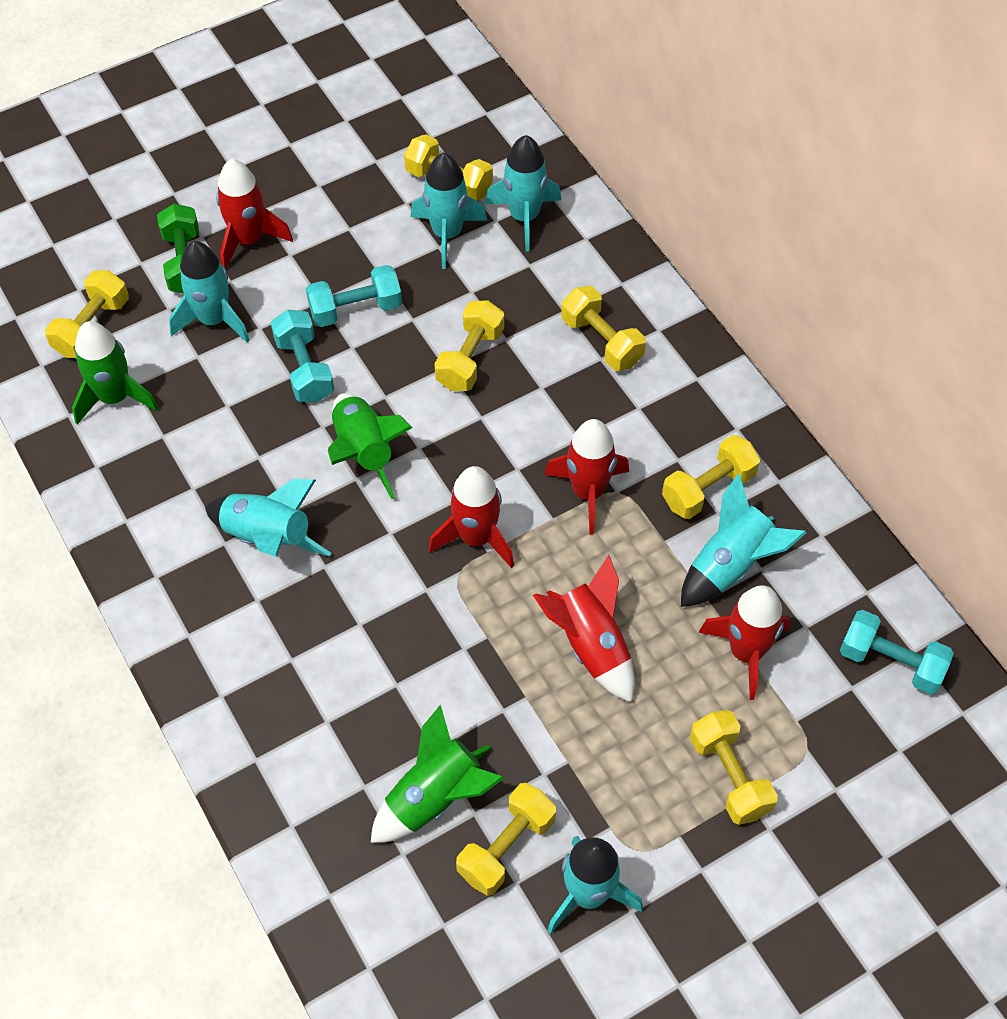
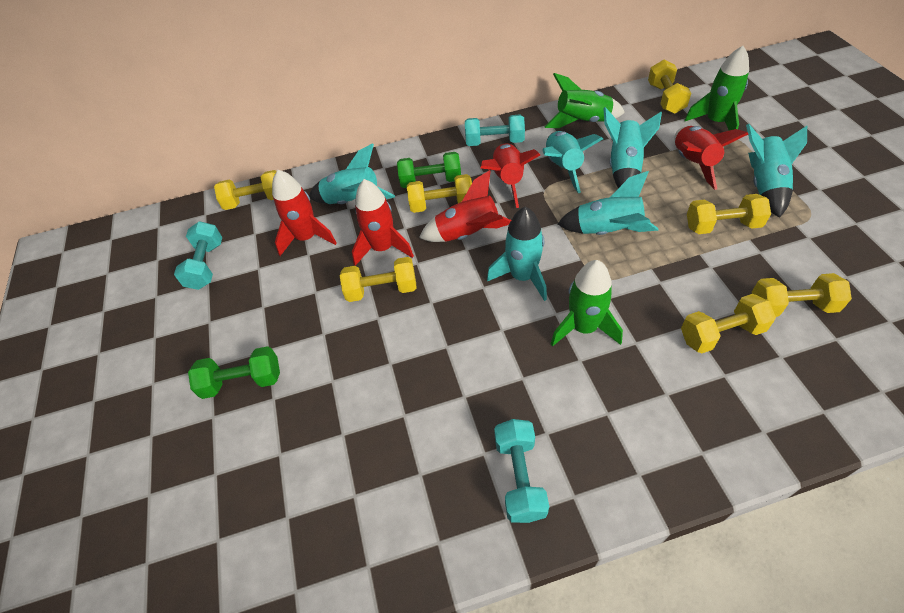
green dumbbell: 1 -> 2

